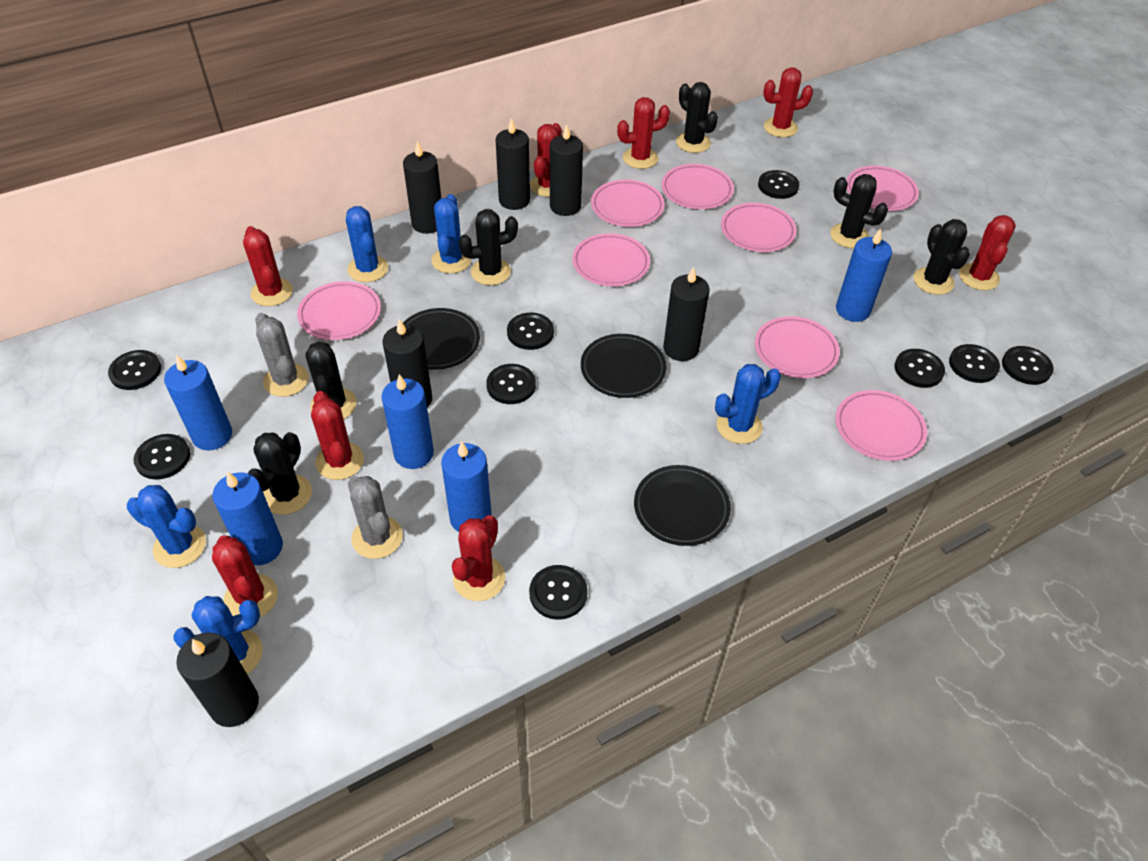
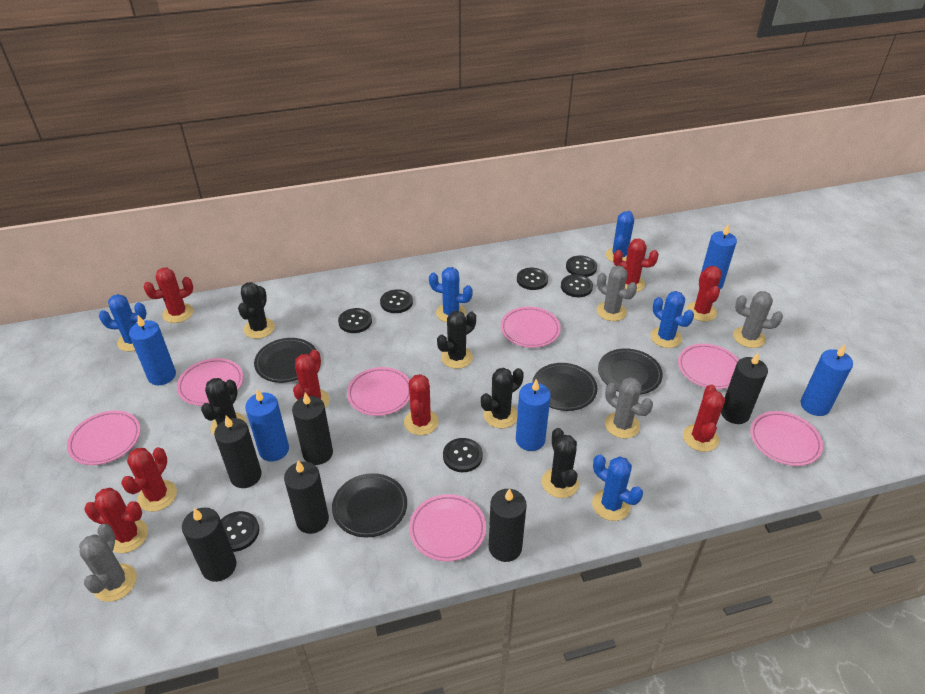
black button: 9 -> 7
black cactus: 6 -> 5
black plate: 3 -> 4
grey cactus: 2 -> 4
pink plate: 8 -> 7

